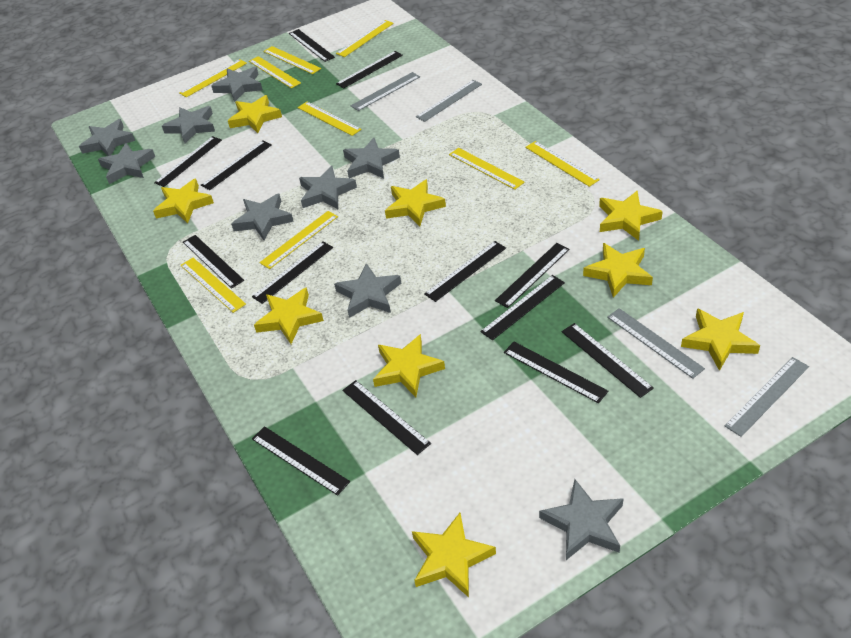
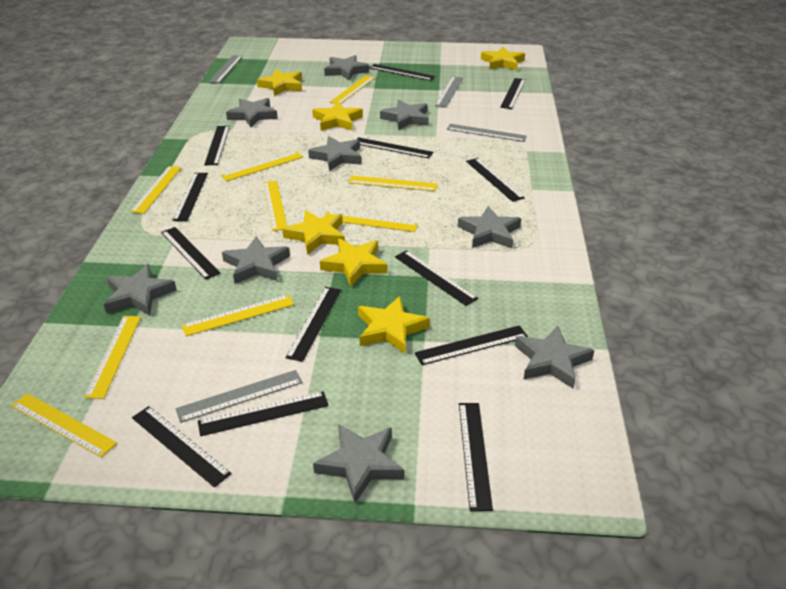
yellow star: 9 -> 6

